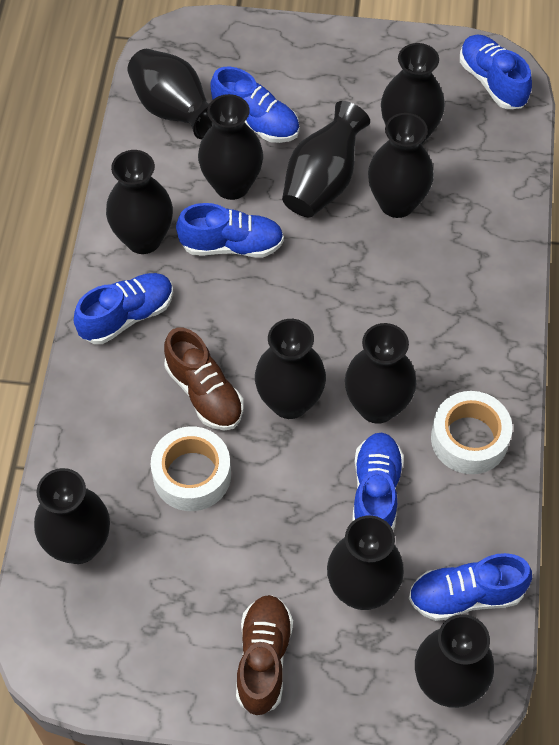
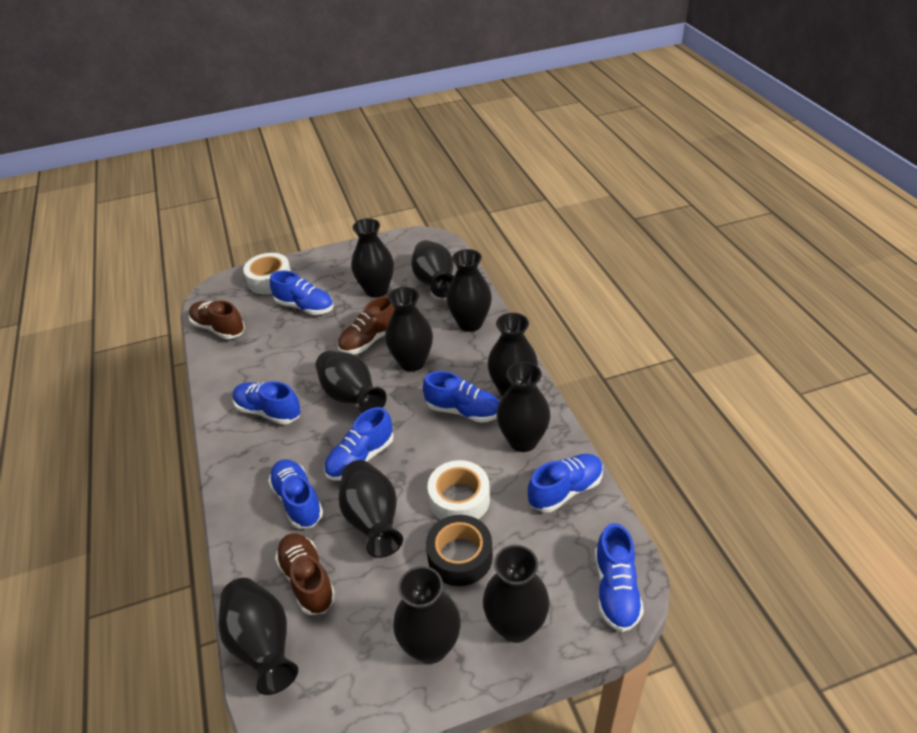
black tape: 0 -> 1
blue shoe: 6 -> 7
brown shoe: 2 -> 3

